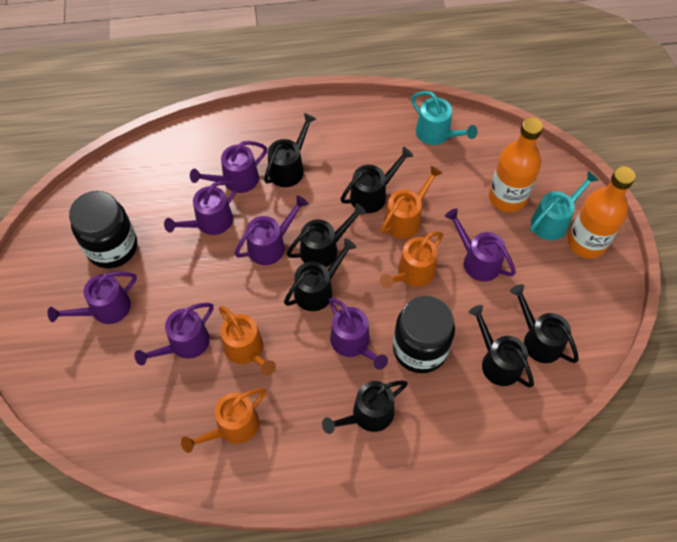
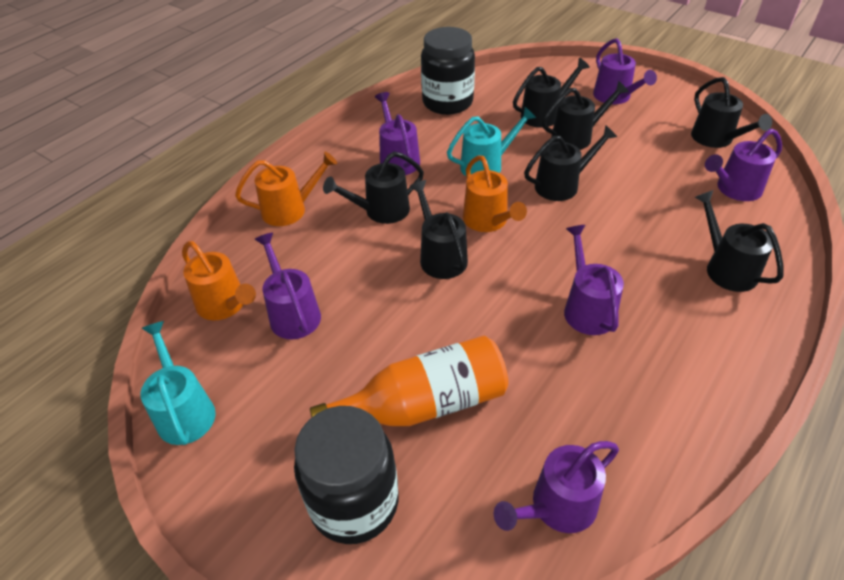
orange bottle: 2 -> 1
orange watering can: 4 -> 3
purple watering can: 7 -> 6

